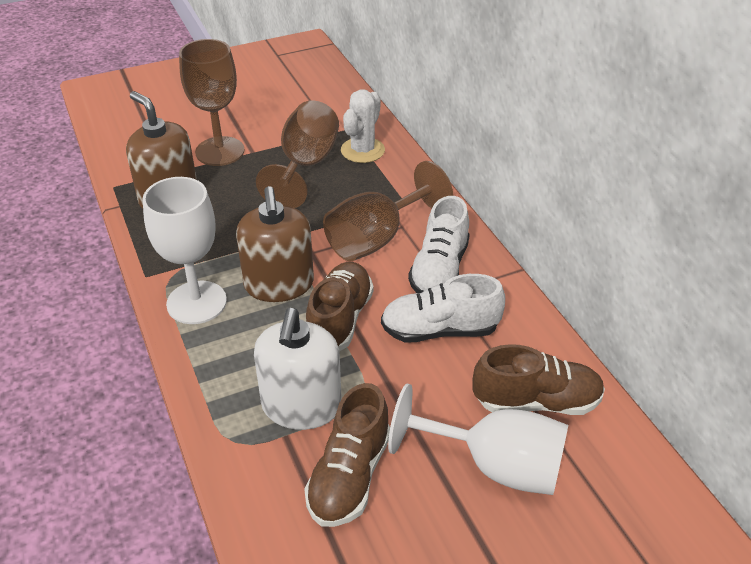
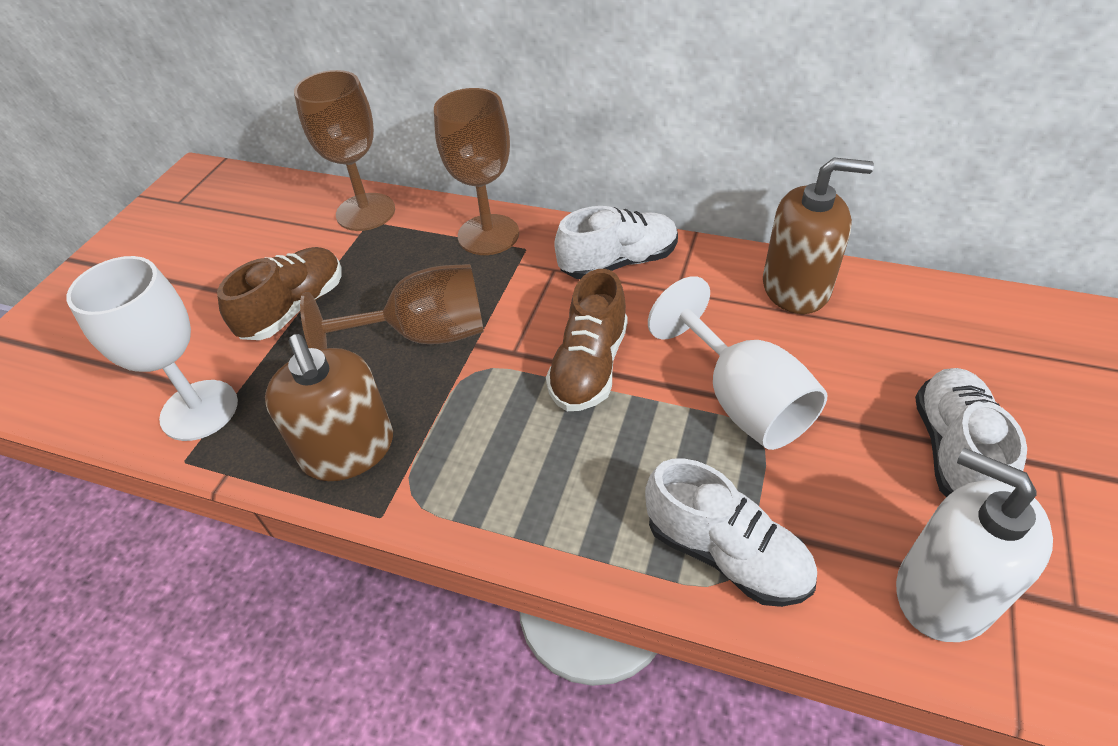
brown shoe: 3 -> 2
white cactus: 1 -> 0
white shoe: 2 -> 3

